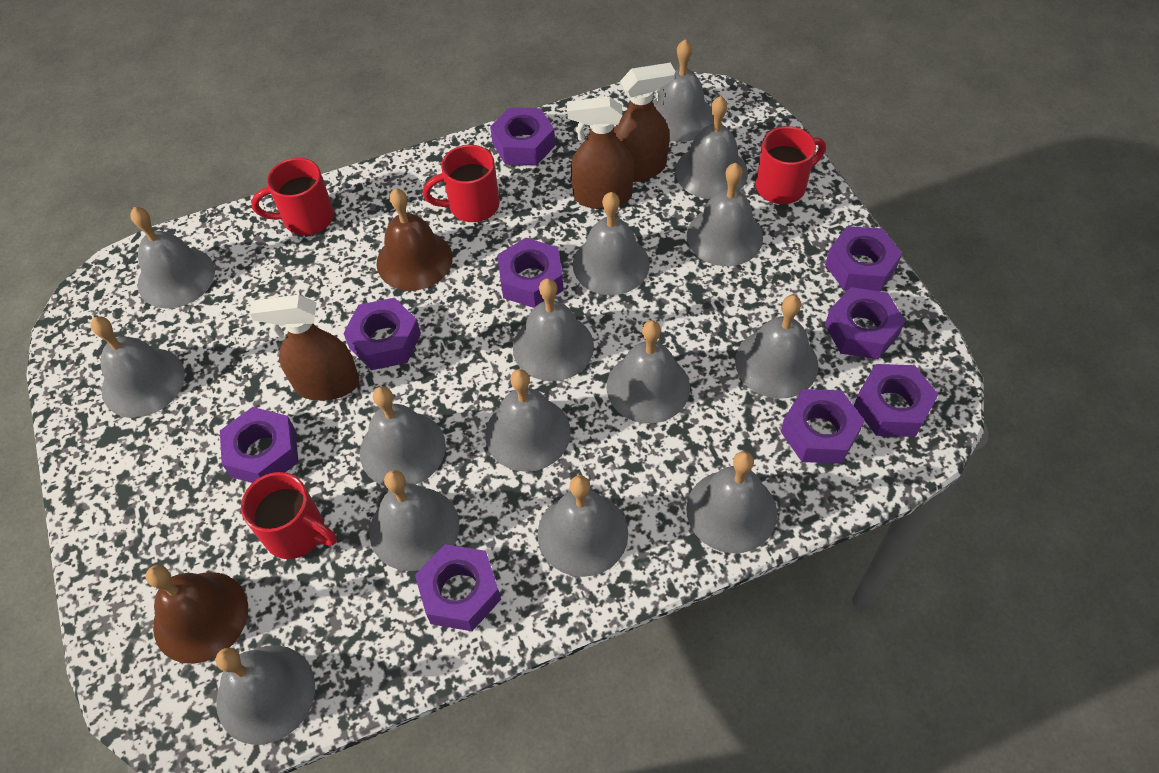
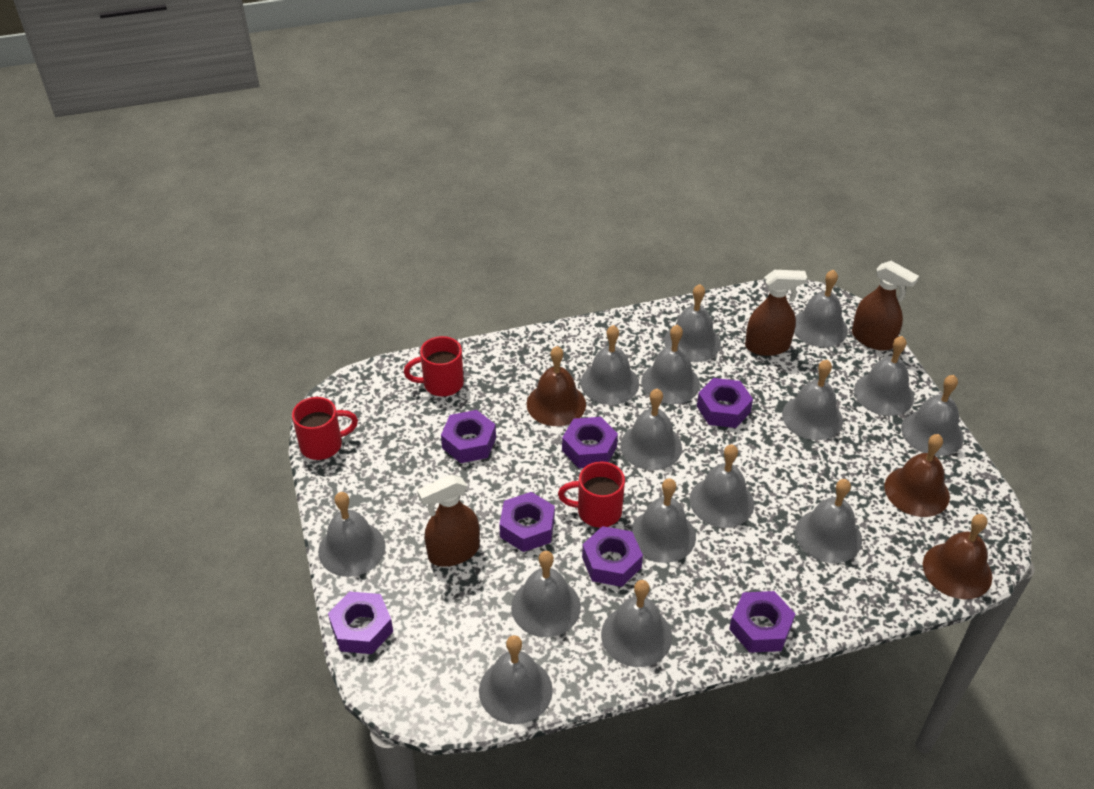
brown bell: 2 -> 3
purple nut: 9 -> 7
red mug: 4 -> 3

